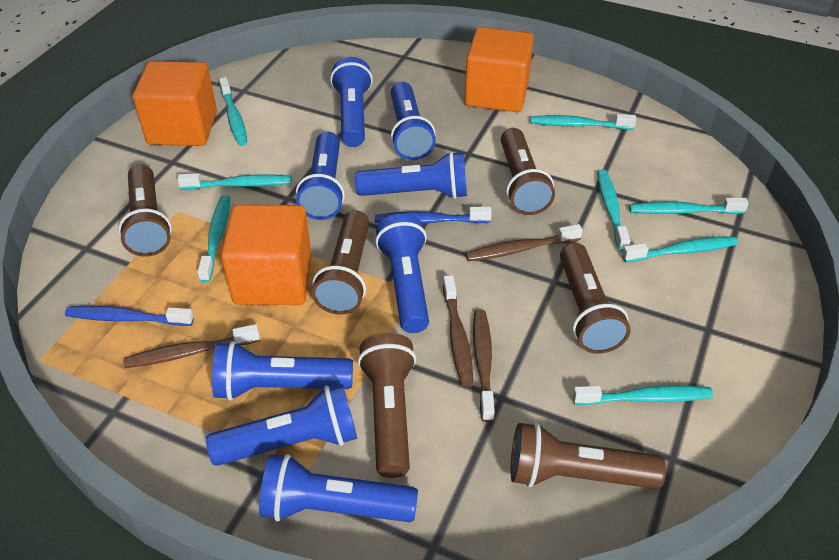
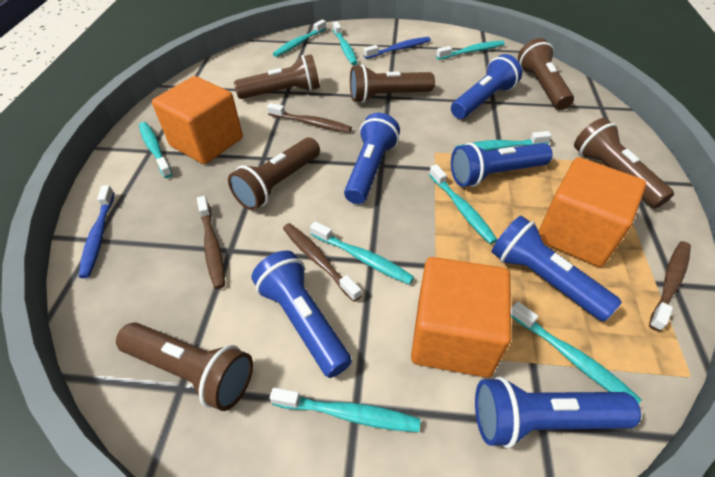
blue flashlight: 8 -> 6
turquoise toothbrush: 8 -> 9

